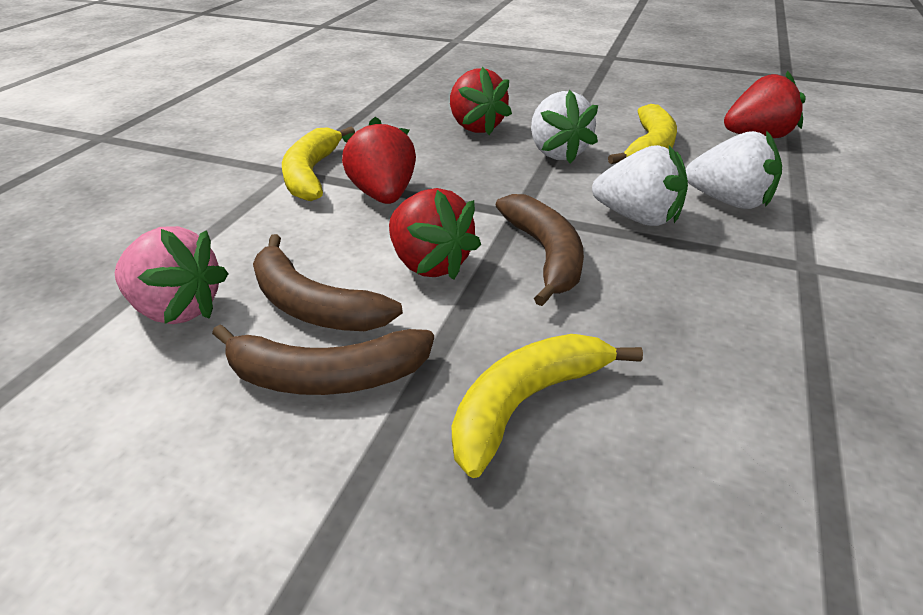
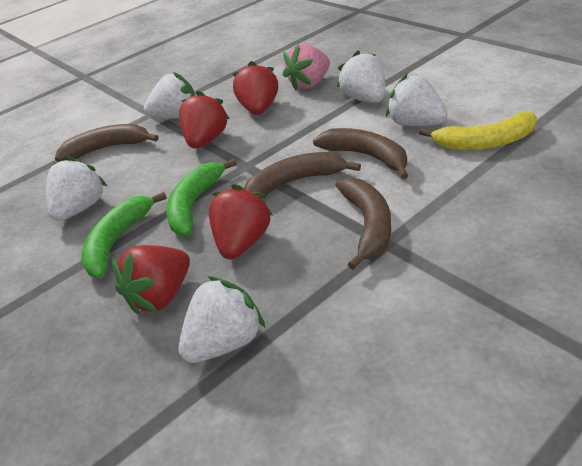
brown banana: 3 -> 4
green banana: 0 -> 2
white strawberry: 3 -> 5
yellow banana: 3 -> 1

